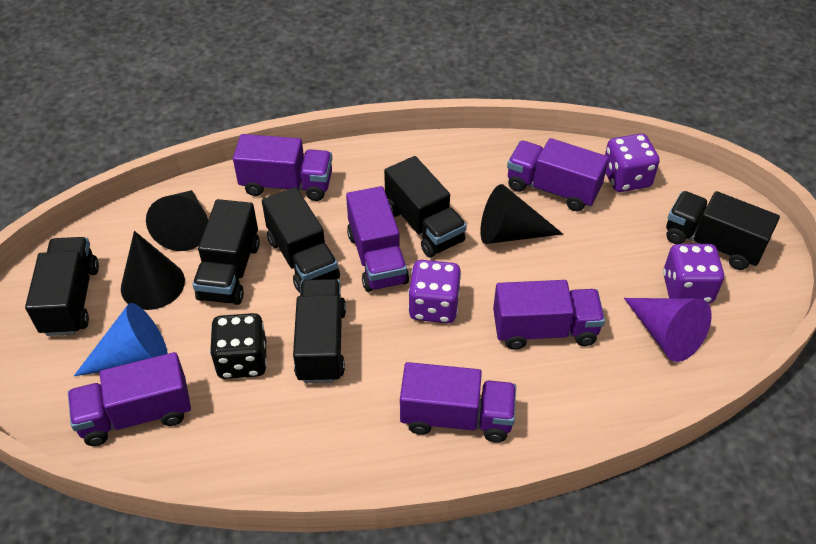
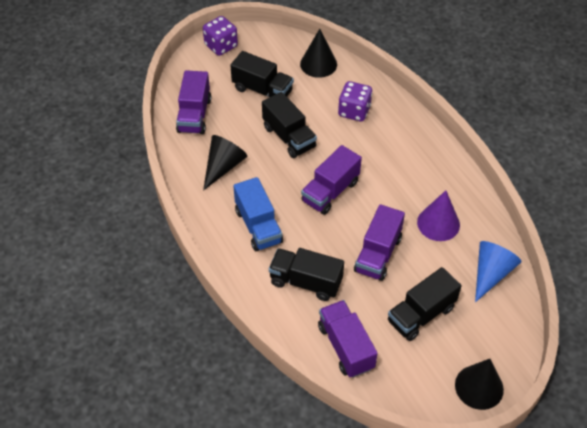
black dice: 1 -> 0
black truck: 6 -> 4
blue truck: 0 -> 1
purple dice: 3 -> 2
purple truck: 6 -> 4

